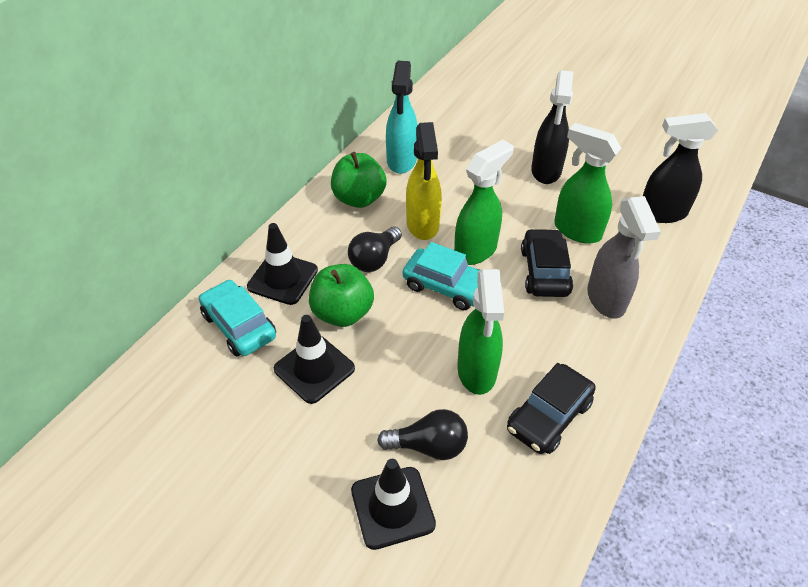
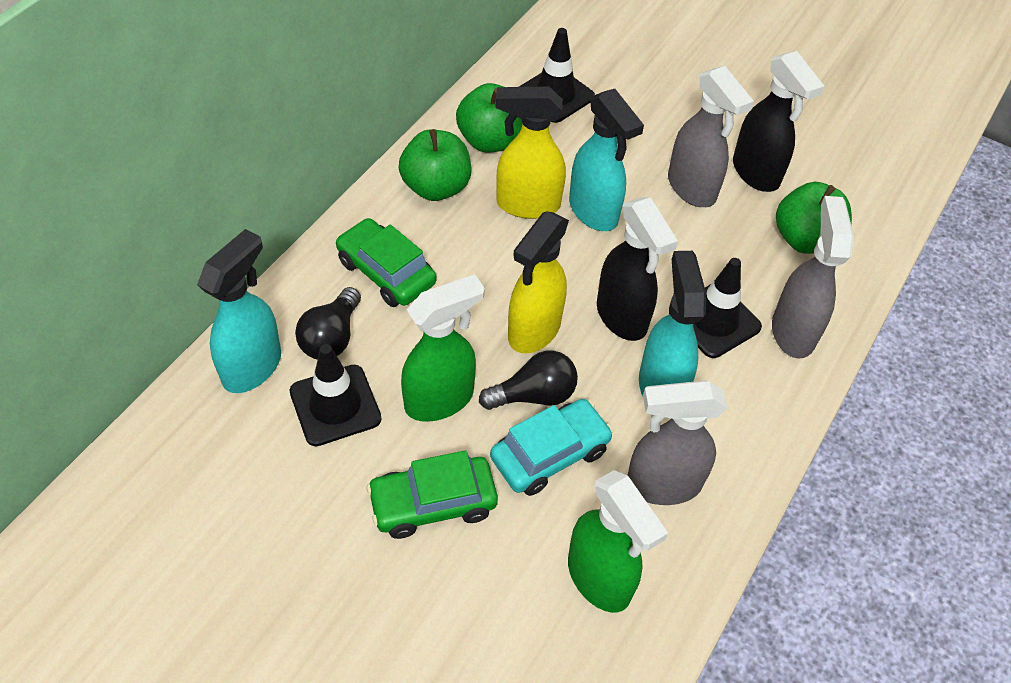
black car: 2 -> 0
green apple: 2 -> 3
green car: 0 -> 2
green spray bottle: 3 -> 2
grey spray bottle: 1 -> 3
turquoise car: 2 -> 1
turquoise spray bottle: 1 -> 3
yellow spray bottle: 1 -> 2

